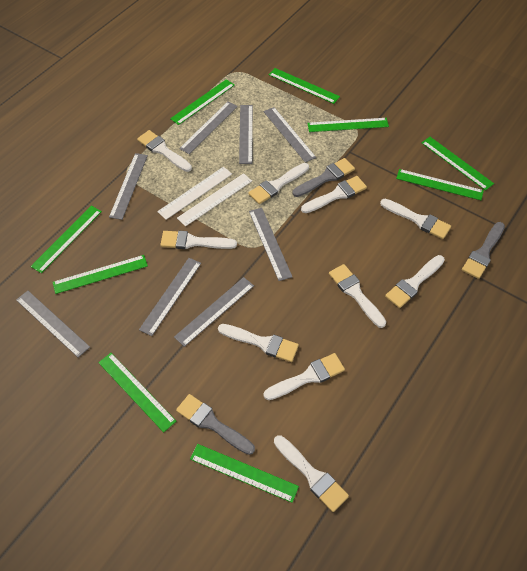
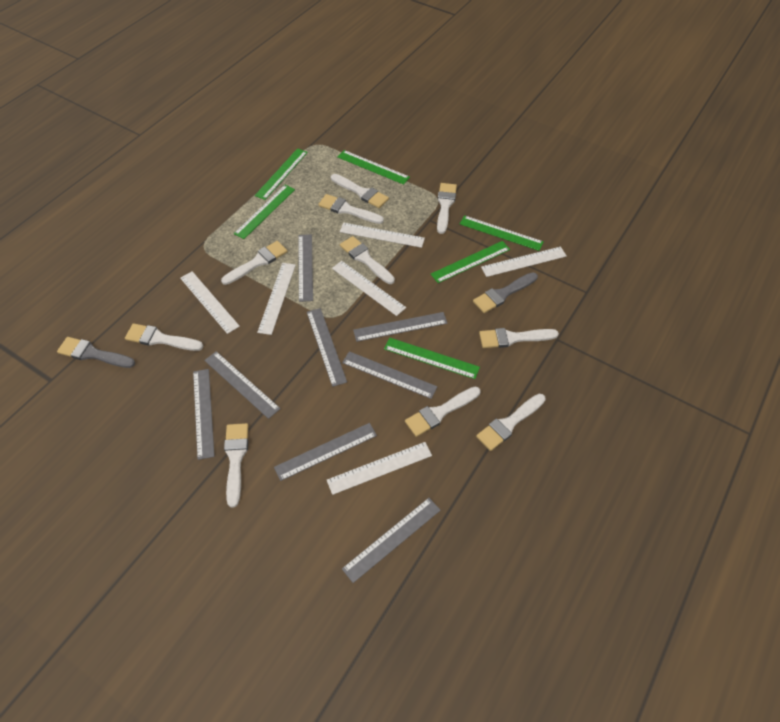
green ruler: 9 -> 6
grey brush: 3 -> 2
white ruler: 2 -> 6

